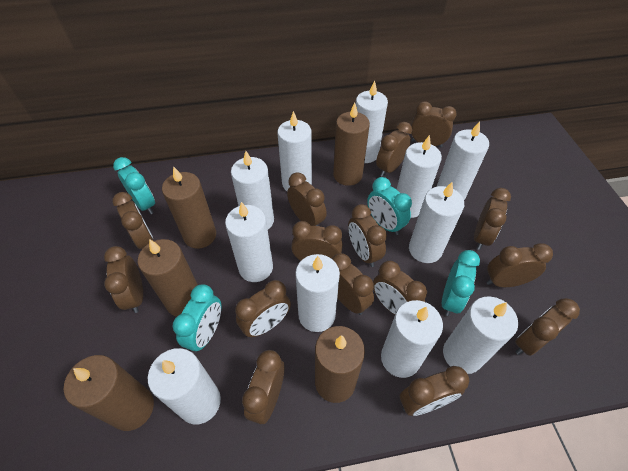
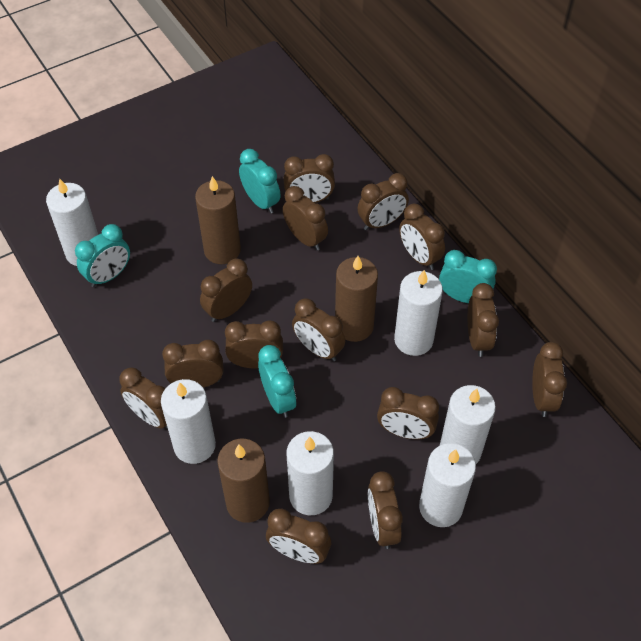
brown candle: 5 -> 3
brown clock: 15 -> 14
white candle: 11 -> 6

